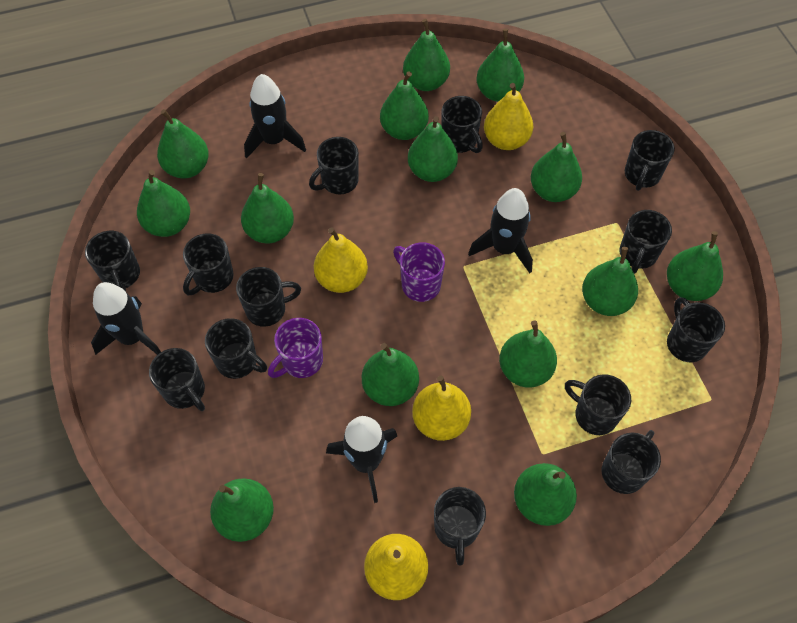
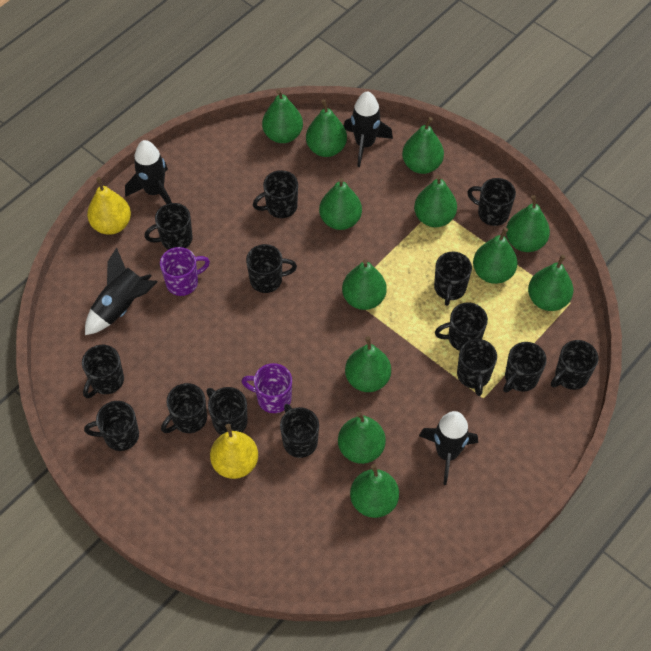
black mug: 13 -> 14
green pear: 14 -> 12
yellow pear: 4 -> 2

